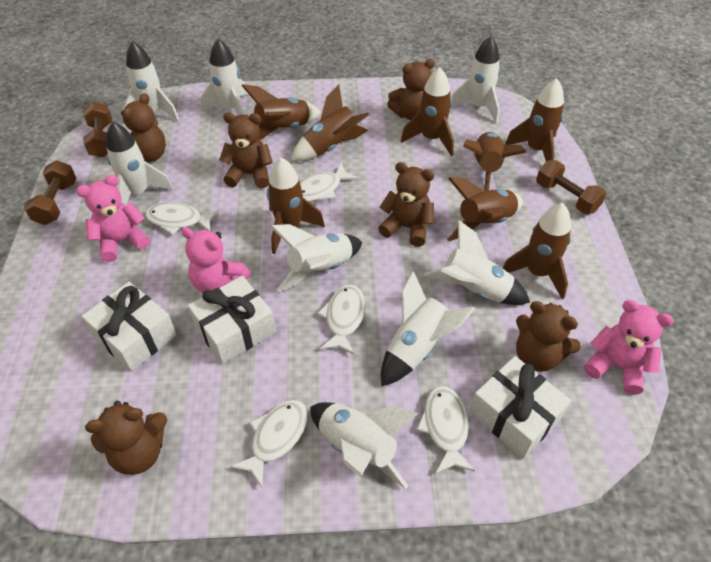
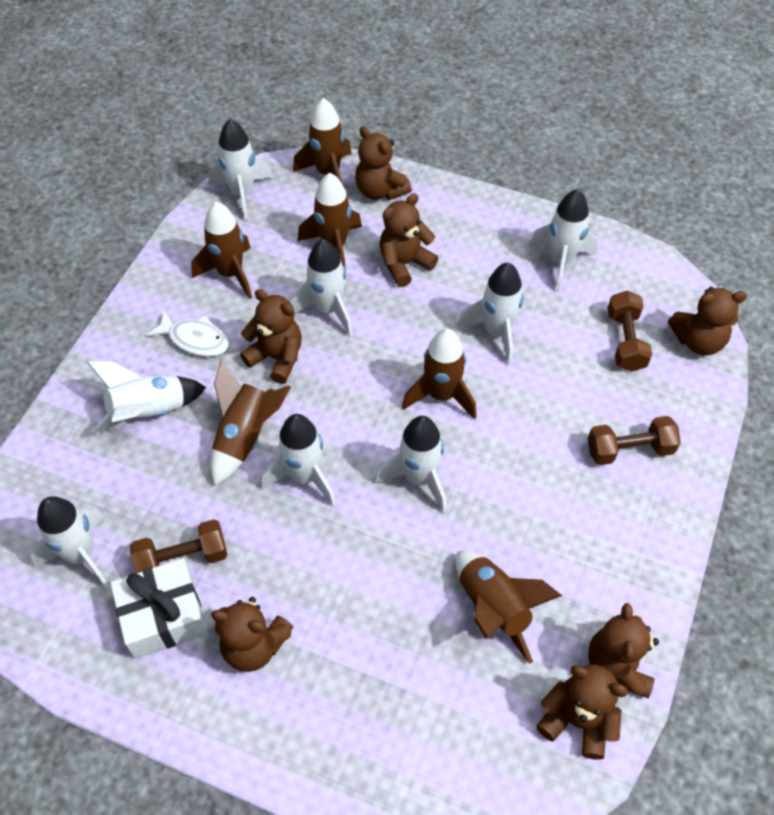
brown rocket: 8 -> 6
brown teddy bear: 6 -> 7
pink teddy bear: 3 -> 0
white fish: 5 -> 1
white gift: 3 -> 1

